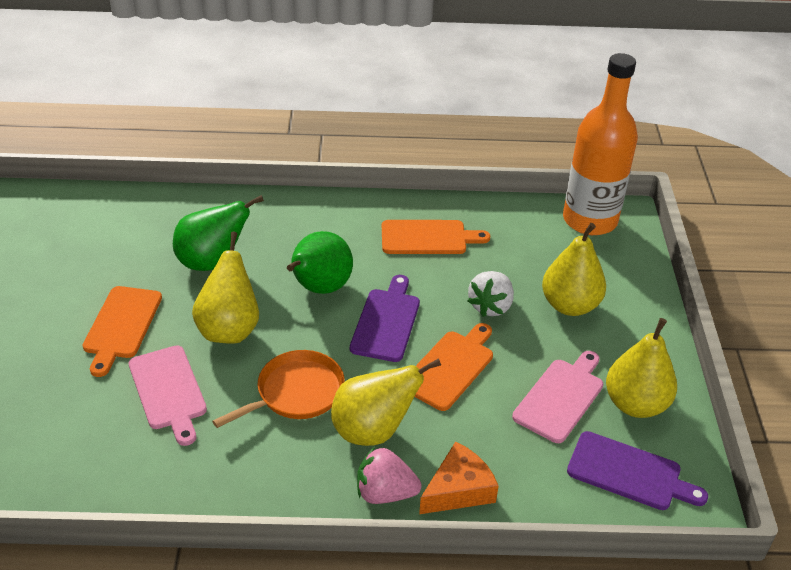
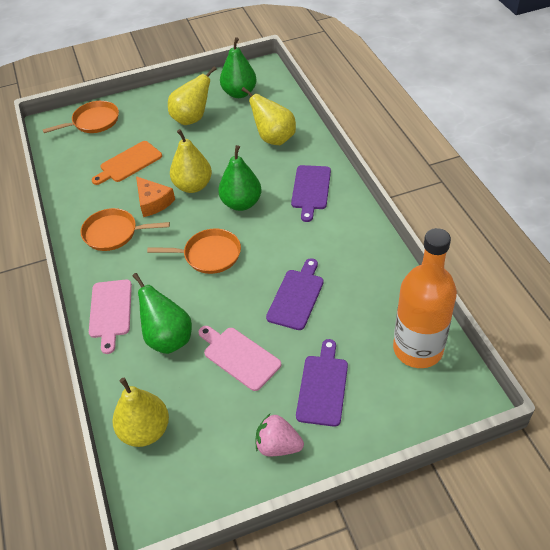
green pear: 2 -> 3
orange cutting board: 3 -> 1
orange pan: 1 -> 3
purple cutting board: 2 -> 3
white strawberry: 1 -> 0

